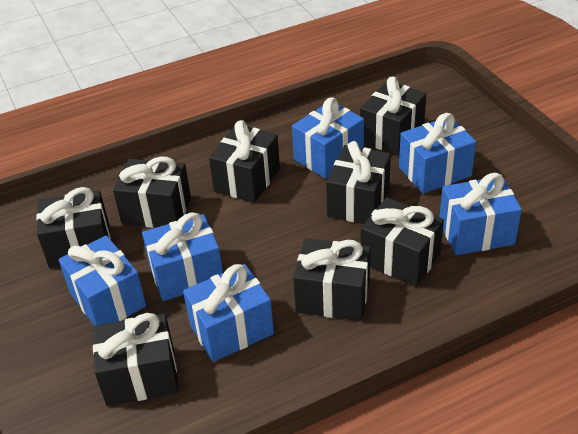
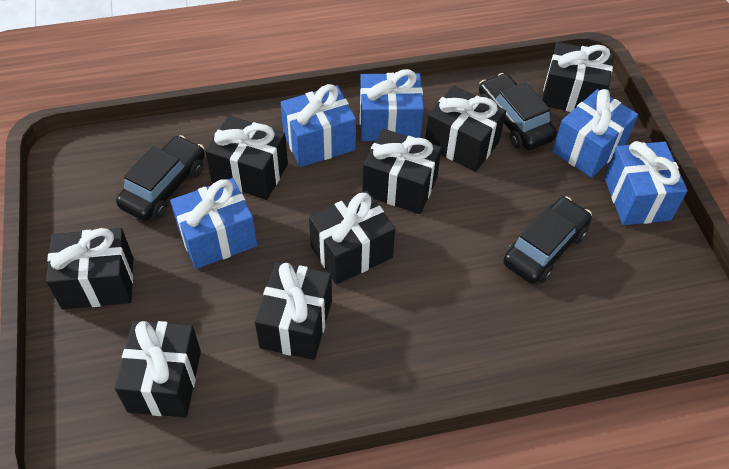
black car: 0 -> 3
blue gift: 6 -> 5

